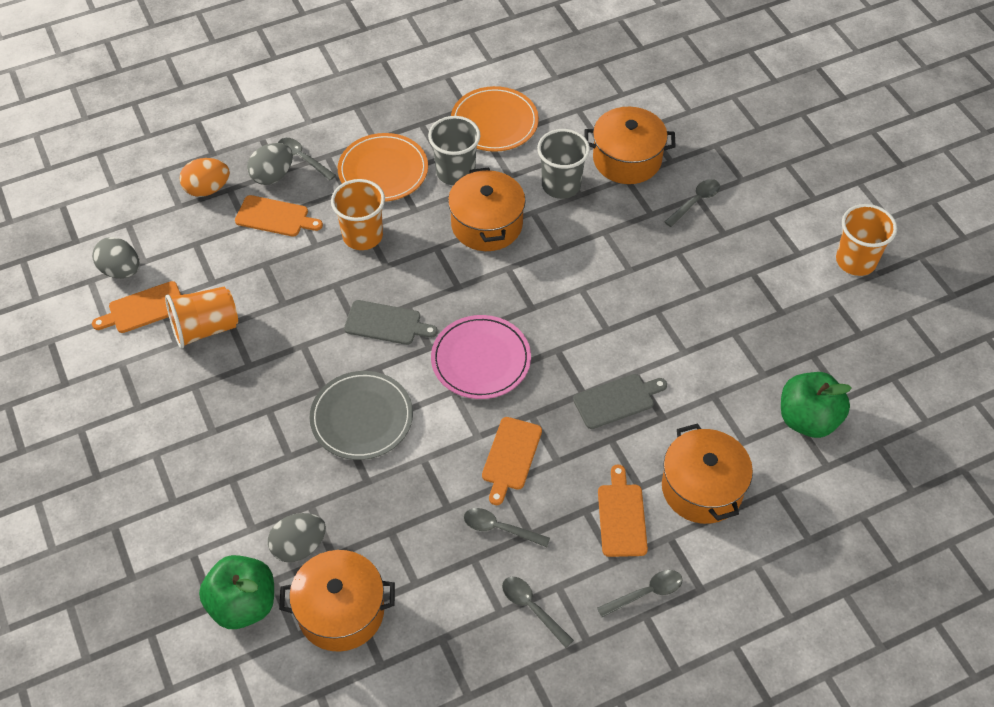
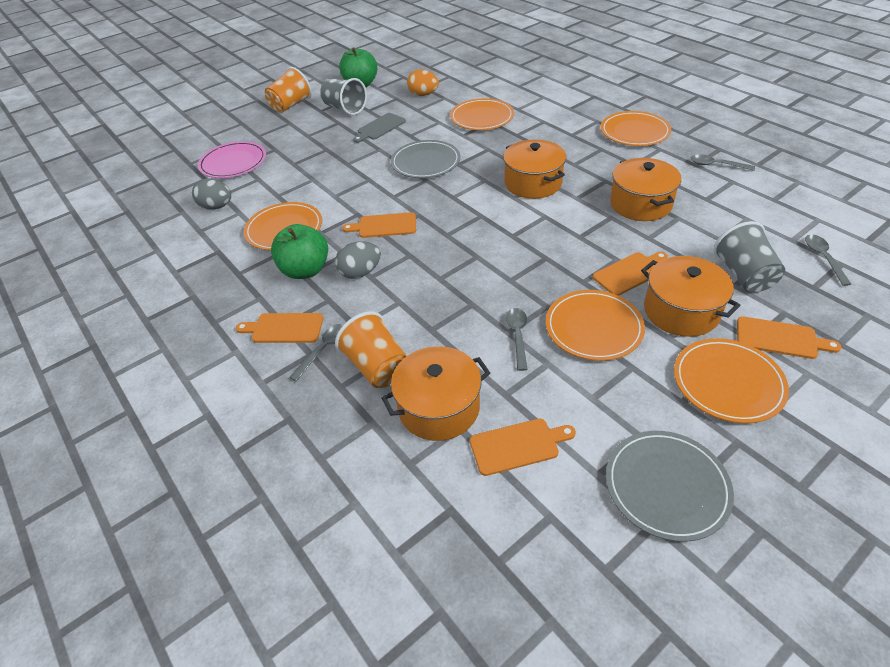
grey cutting board: 2 -> 1
grey egg: 3 -> 2
grey plate: 1 -> 2
grey spoon: 5 -> 4
orange cup: 3 -> 2
orange cutting board: 4 -> 5
orange plate: 2 -> 5

